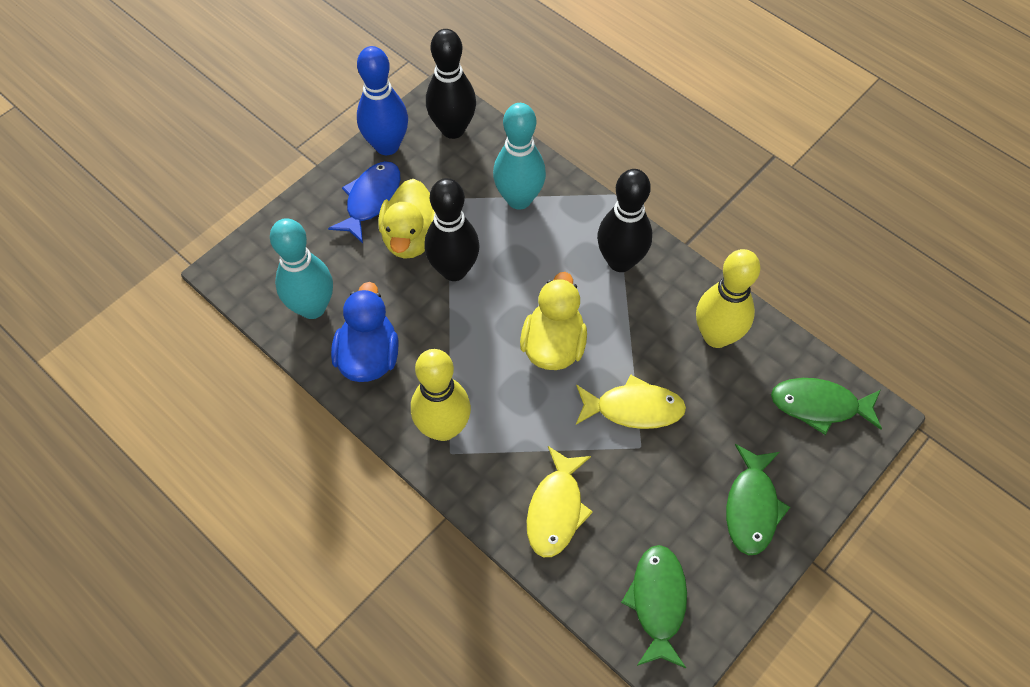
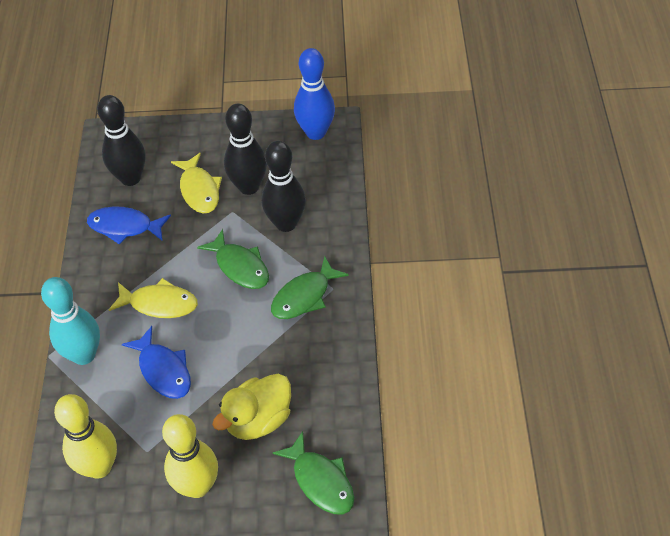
blue duck: 1 -> 0
blue fish: 1 -> 2
turquoise bowling pin: 2 -> 1
yellow duck: 2 -> 1

